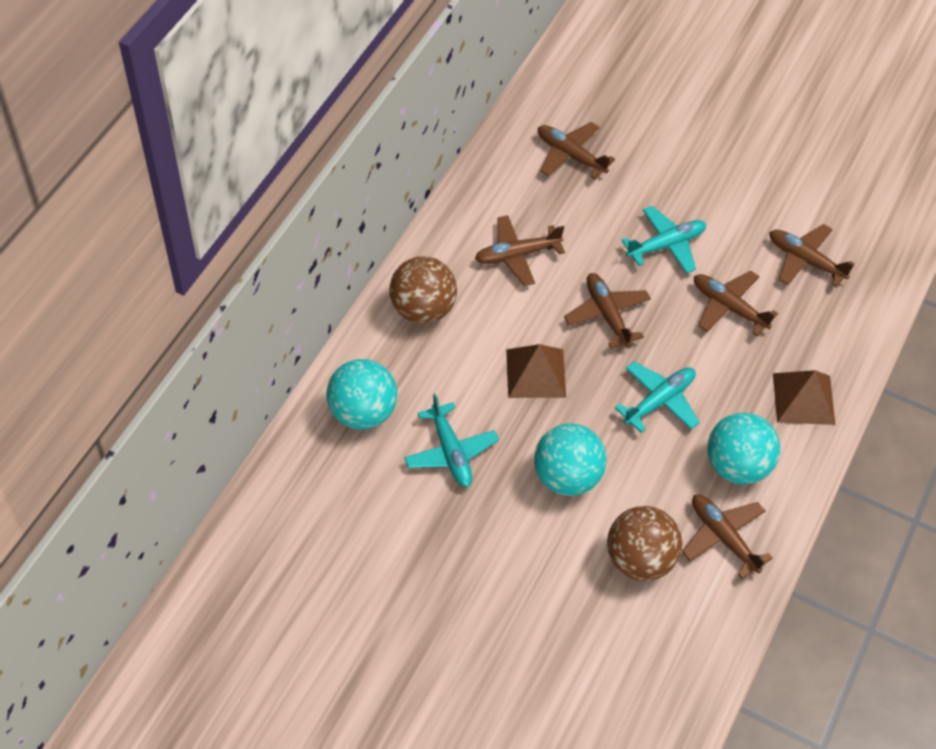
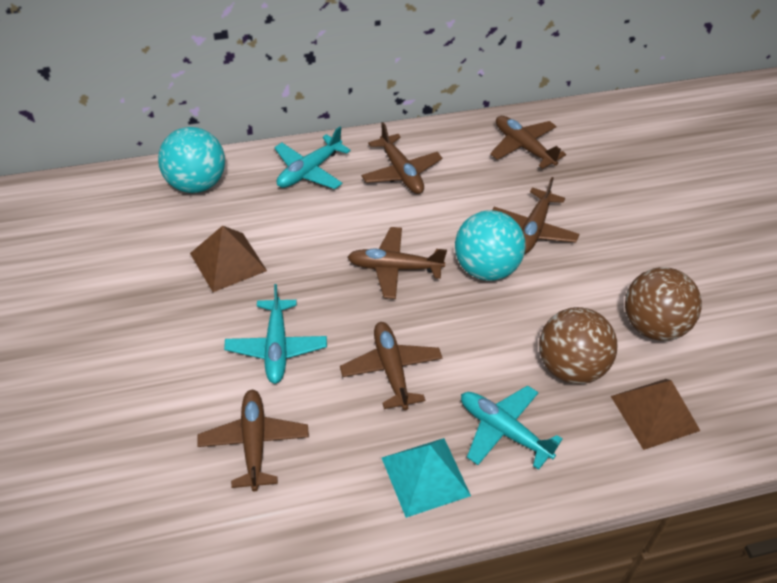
turquoise ball: 3 -> 2
turquoise pyramid: 0 -> 1

